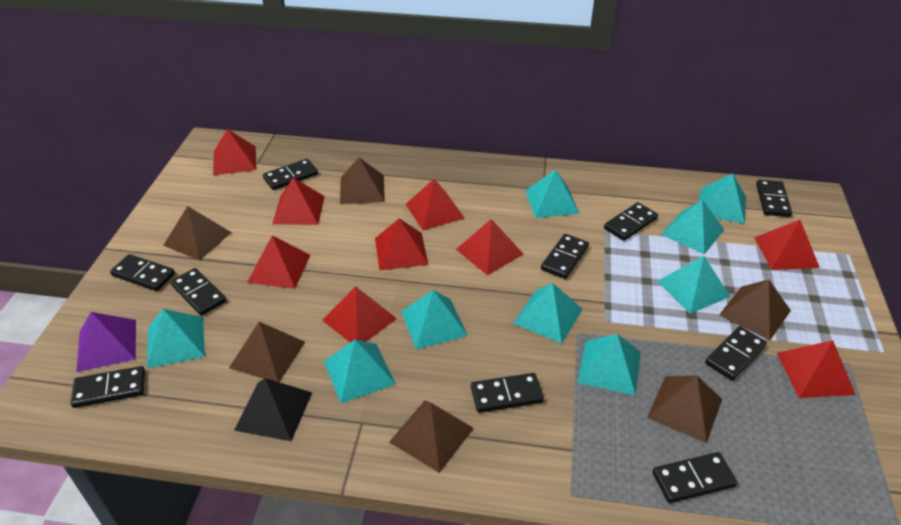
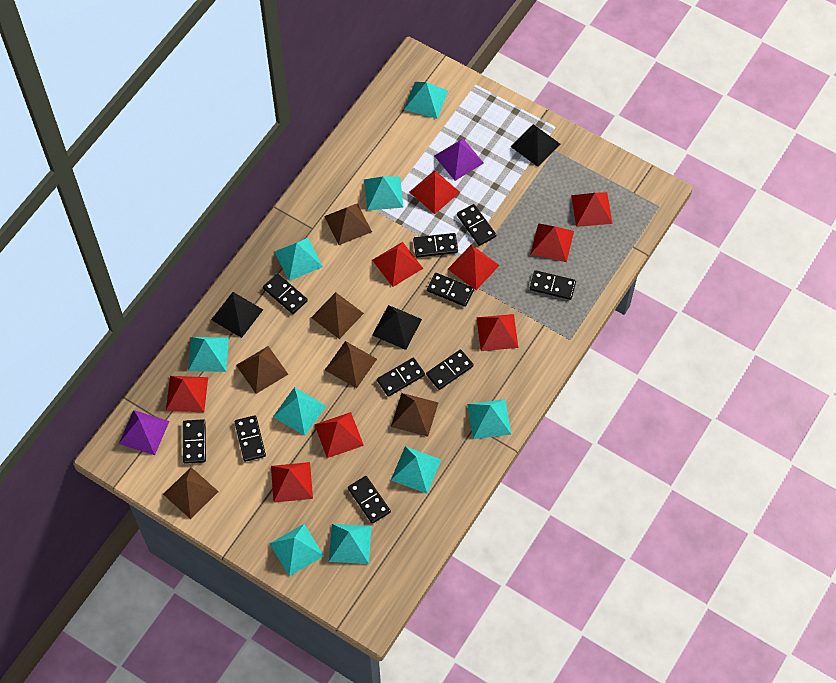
black pyramid: 1 -> 3
purple pyramid: 1 -> 2

